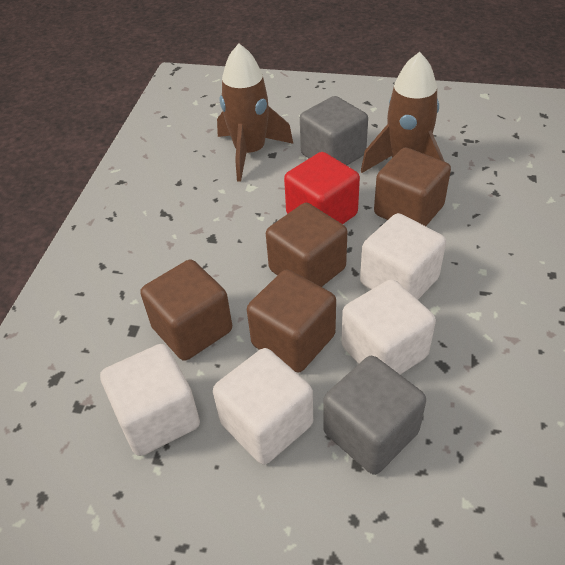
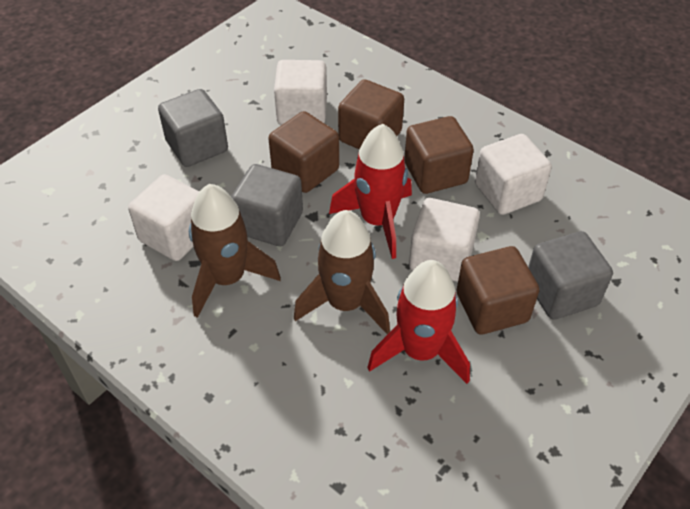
grey cube: 2 -> 3
red cube: 1 -> 0
red rocket: 0 -> 2

